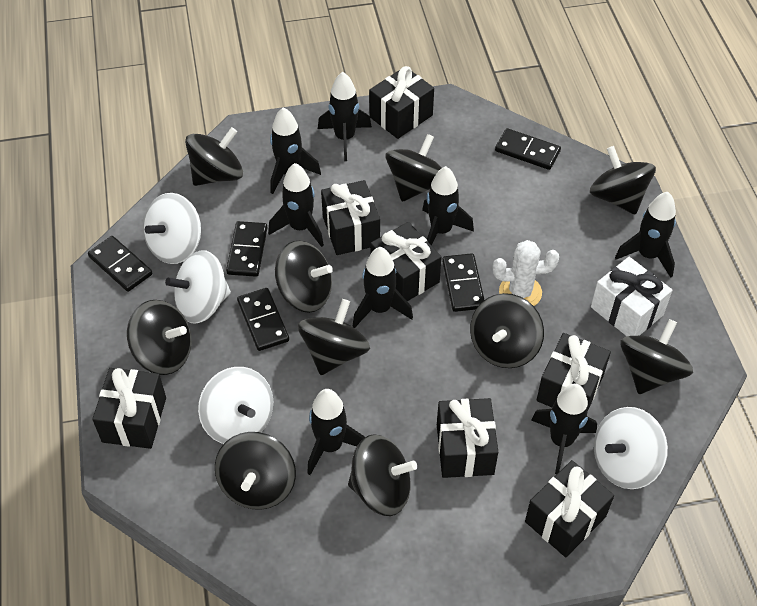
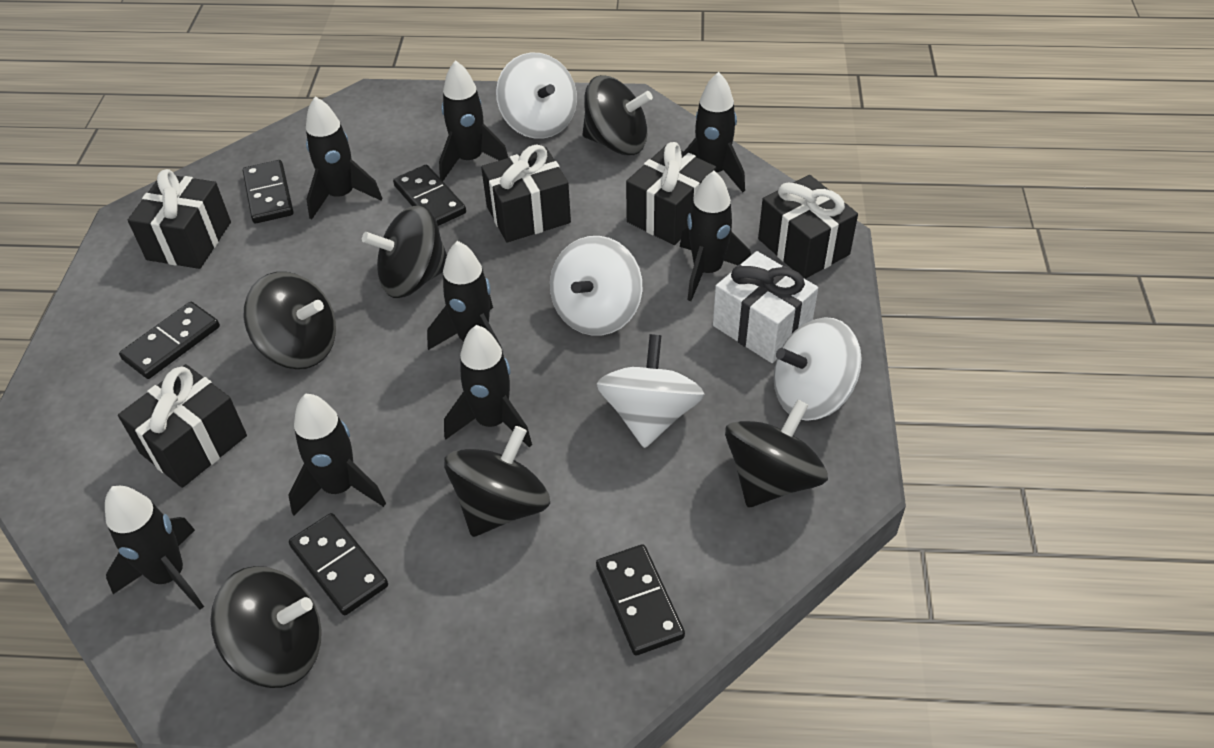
black gift: 7 -> 5
black spinning top: 10 -> 6
white cactus: 1 -> 0

